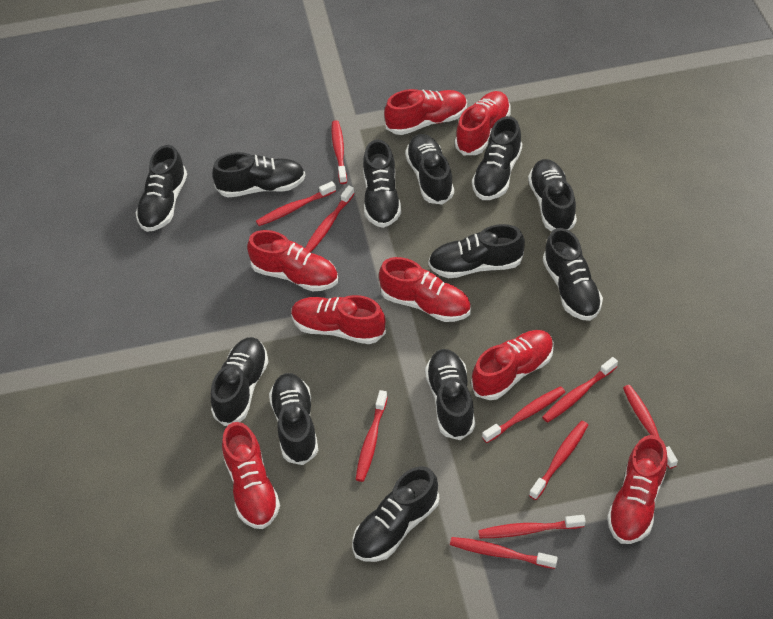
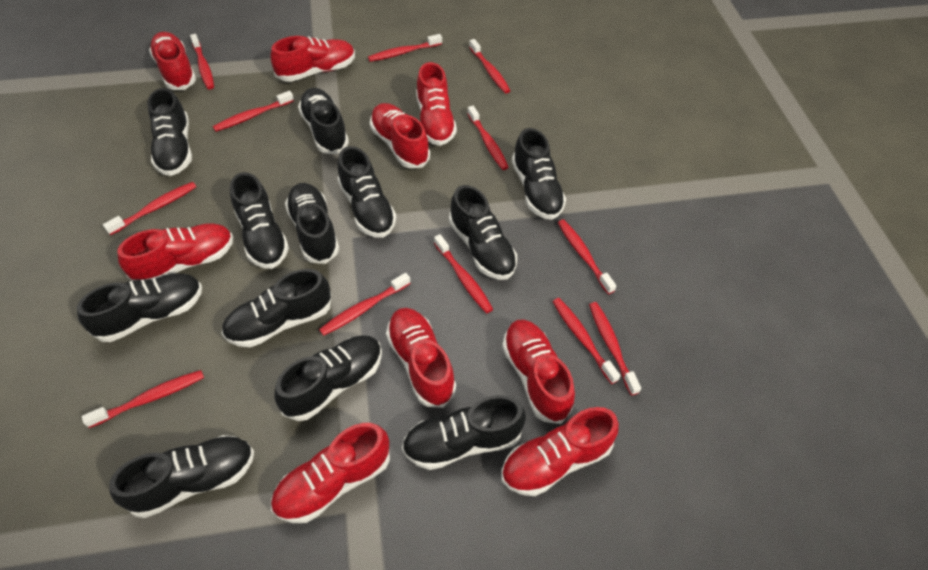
red shoe: 8 -> 9
red toothbrush: 10 -> 12

